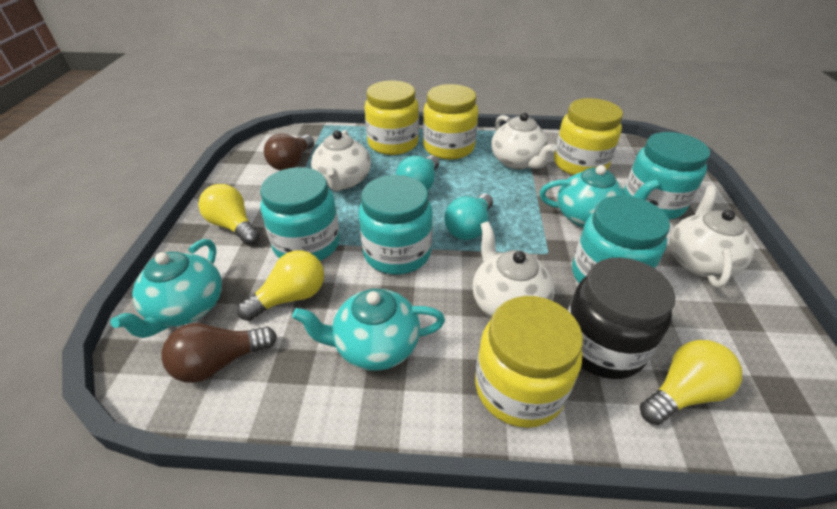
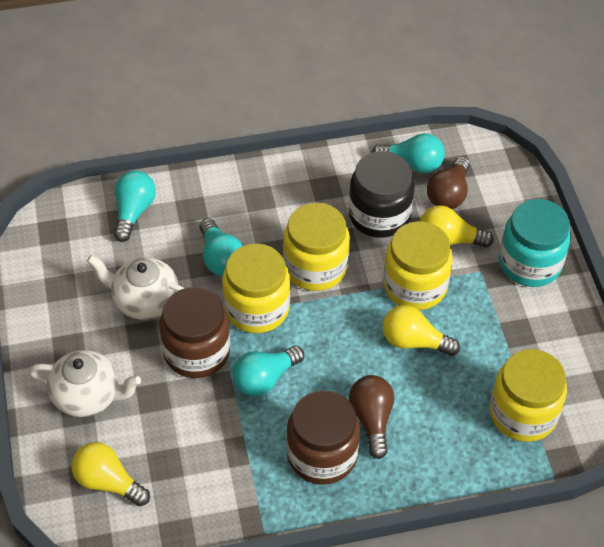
brown jar: 0 -> 2
turquoise jar: 4 -> 1
turquoise light bulb: 2 -> 4
turquoise teapot: 3 -> 0
white teapot: 4 -> 2

